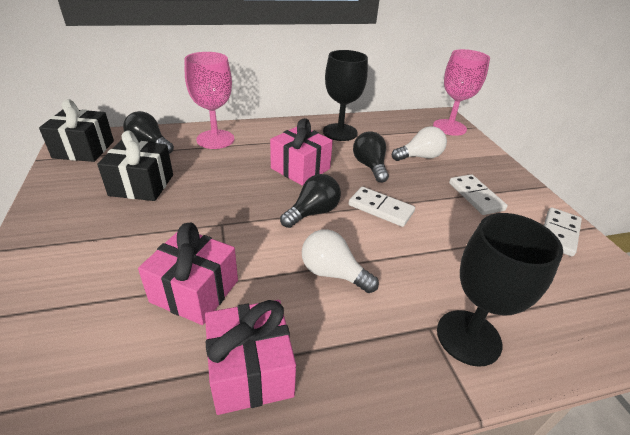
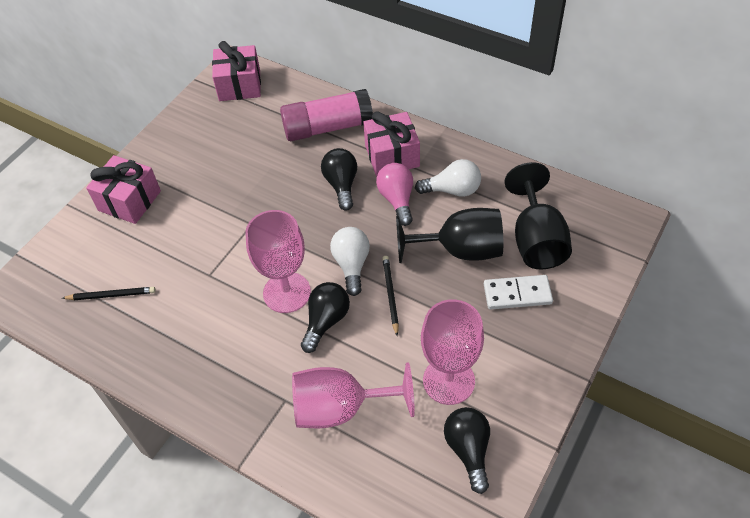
black gift: 2 -> 0
black pencil: 0 -> 2
pink glue stick: 0 -> 1
pink goblet: 2 -> 3
pink light bulb: 0 -> 1
white domino: 3 -> 1

